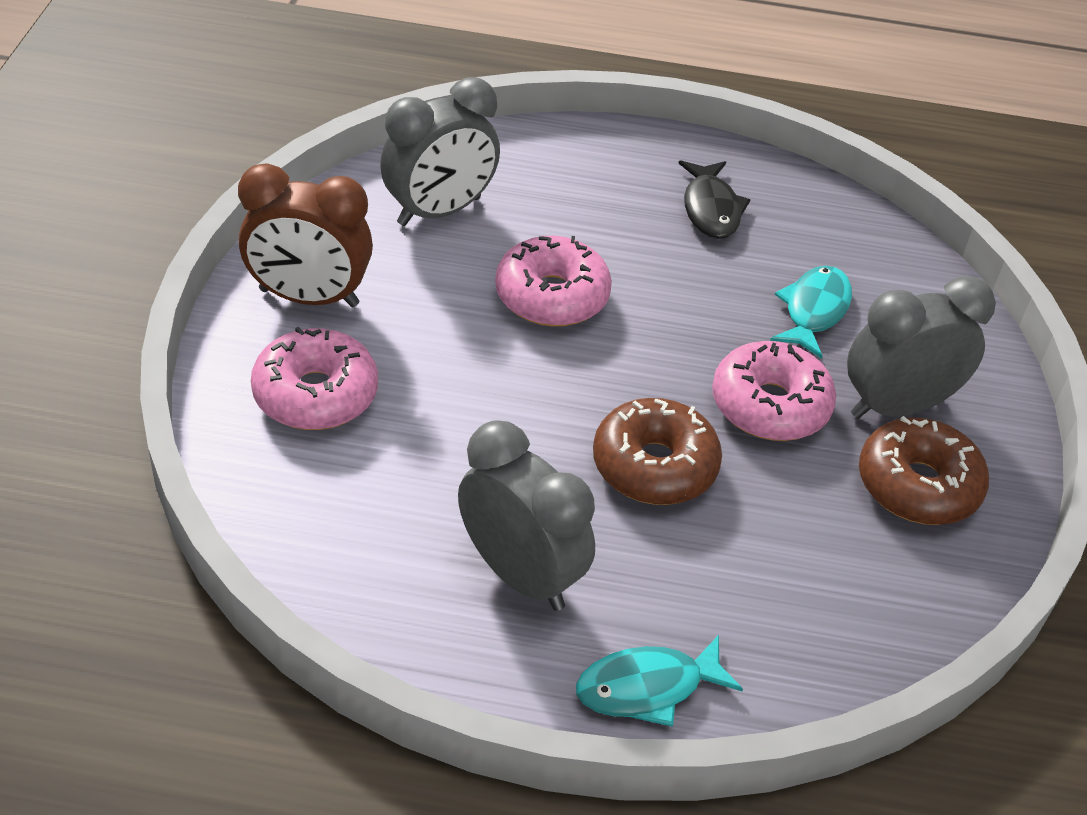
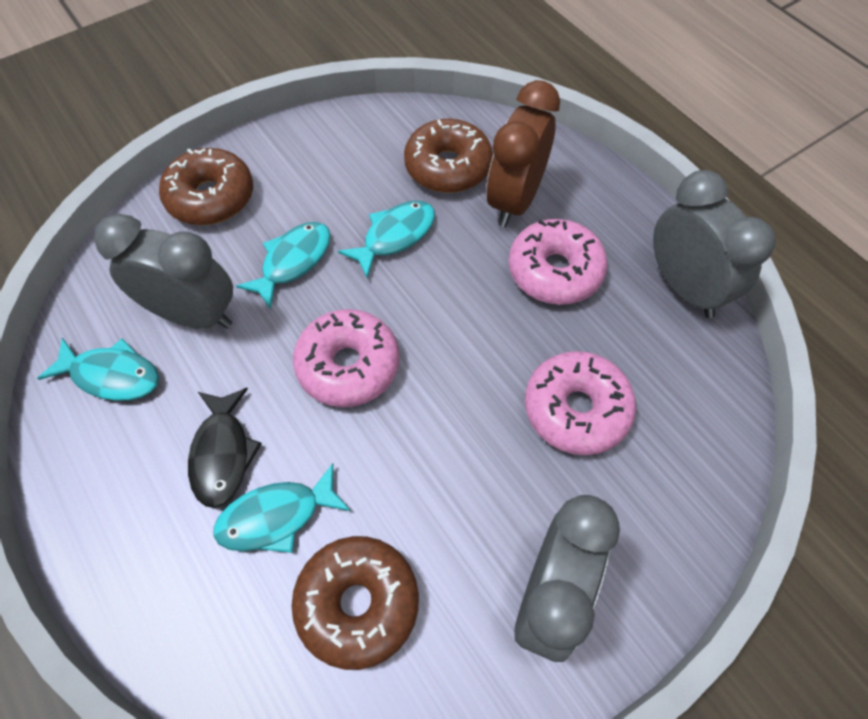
brown donut: 2 -> 3
turquoise fish: 2 -> 4

